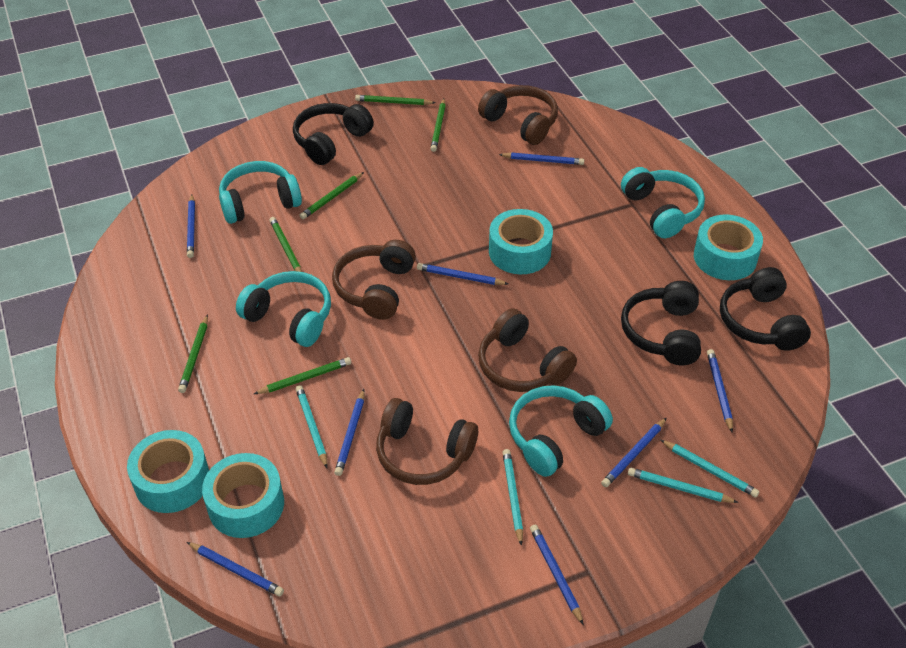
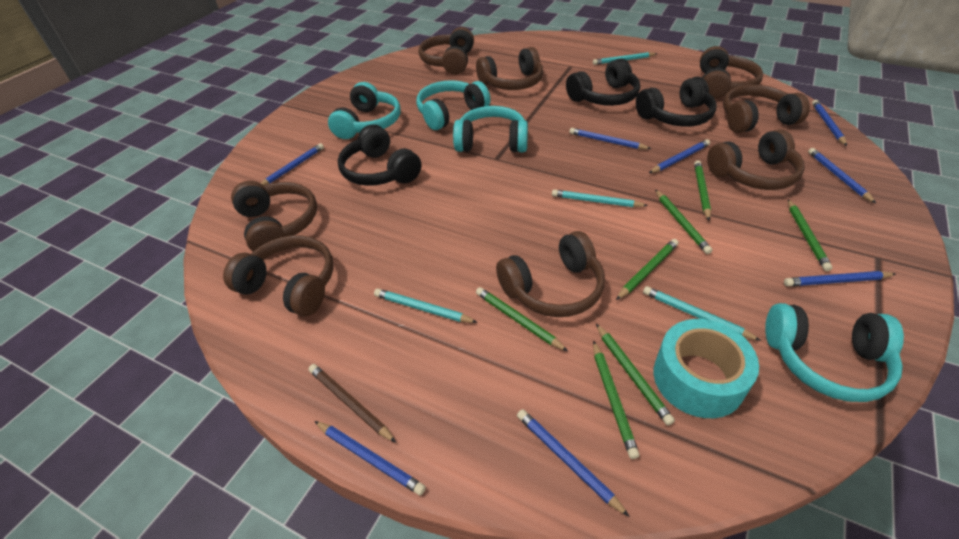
brown headphones: 4 -> 8
brown pencil: 0 -> 1
green pencil: 6 -> 7
turquoise tape: 4 -> 1

